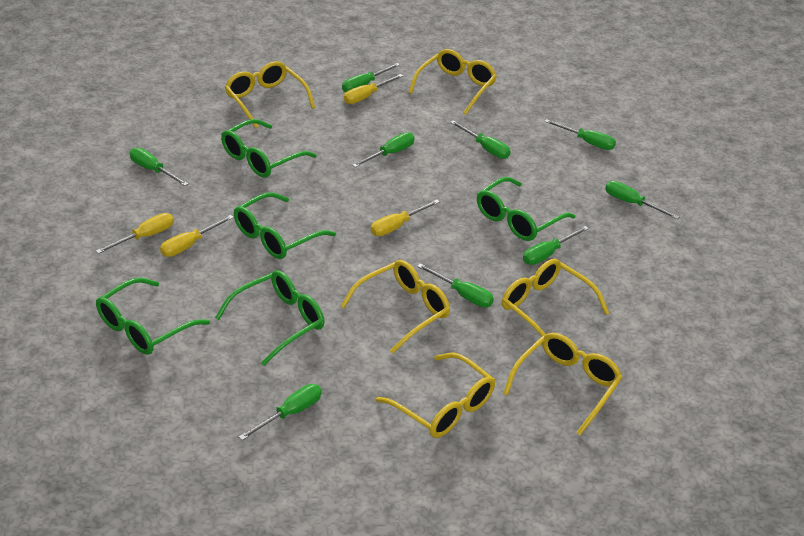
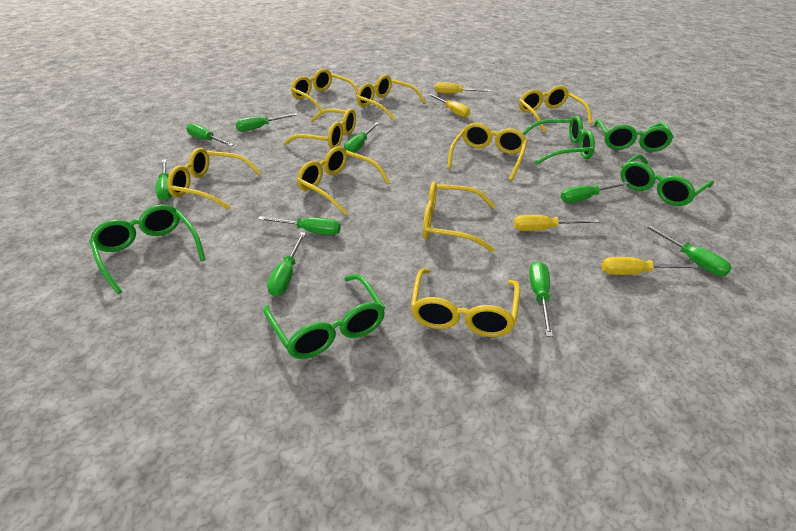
yellow glasses: 6 -> 9

